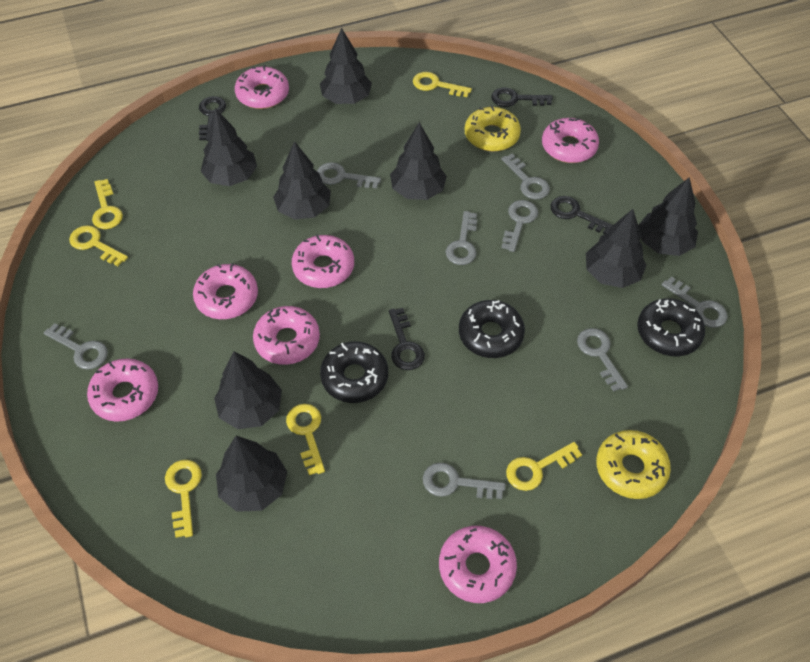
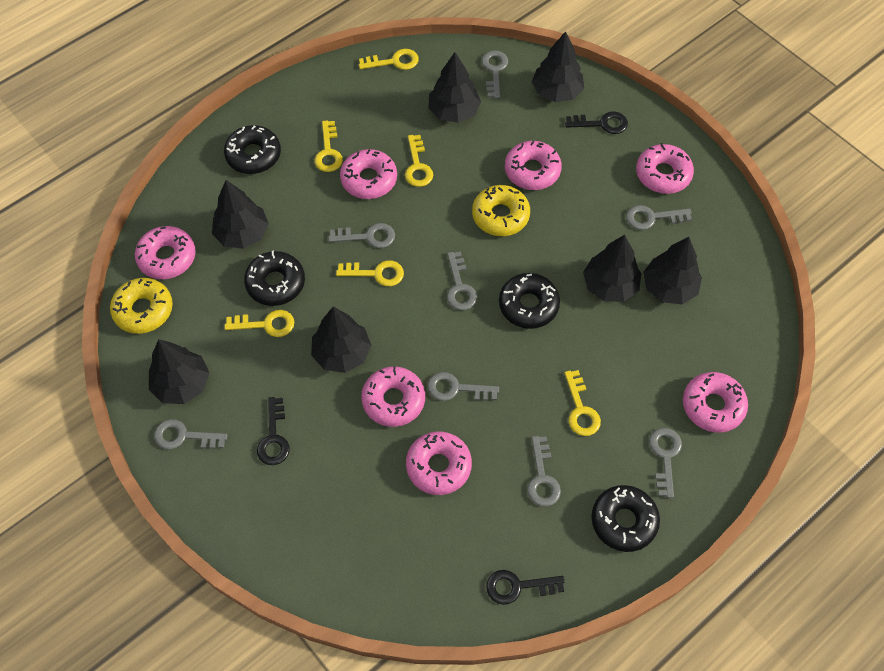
black donut: 3 -> 4
black key: 4 -> 3
black tree: 8 -> 7

